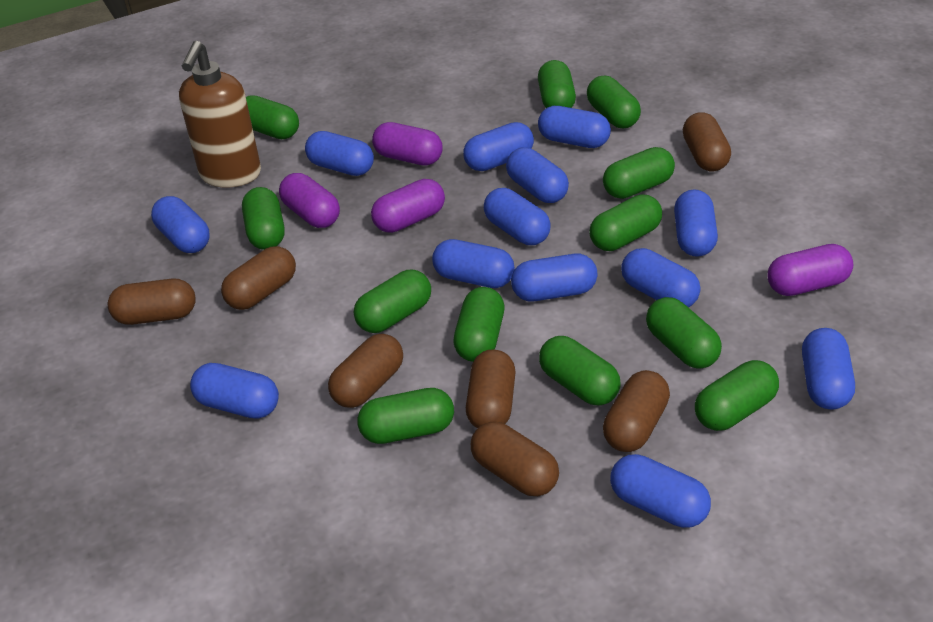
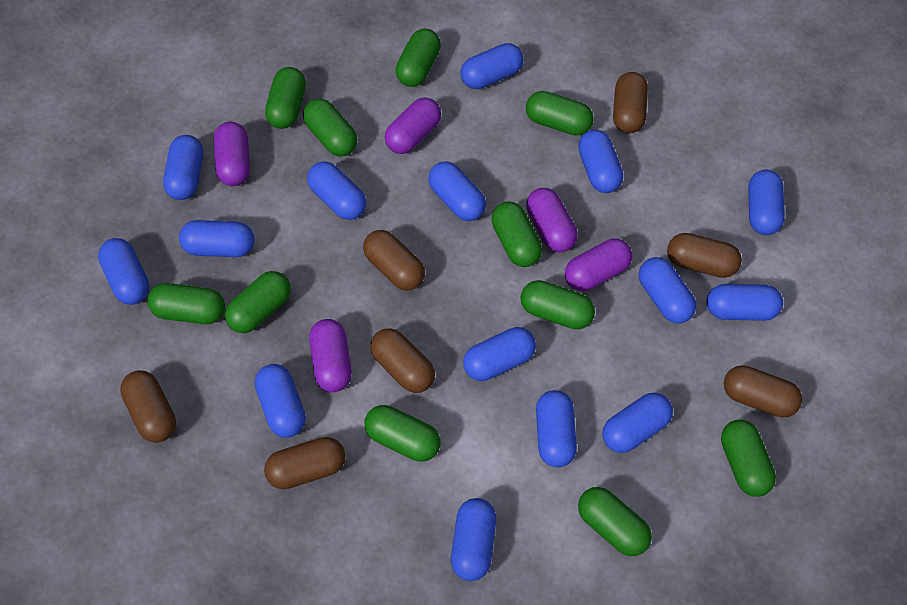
blue capsule: 13 -> 15
brown soap dispenser: 1 -> 0
green capsule: 12 -> 11
purple capsule: 4 -> 5

